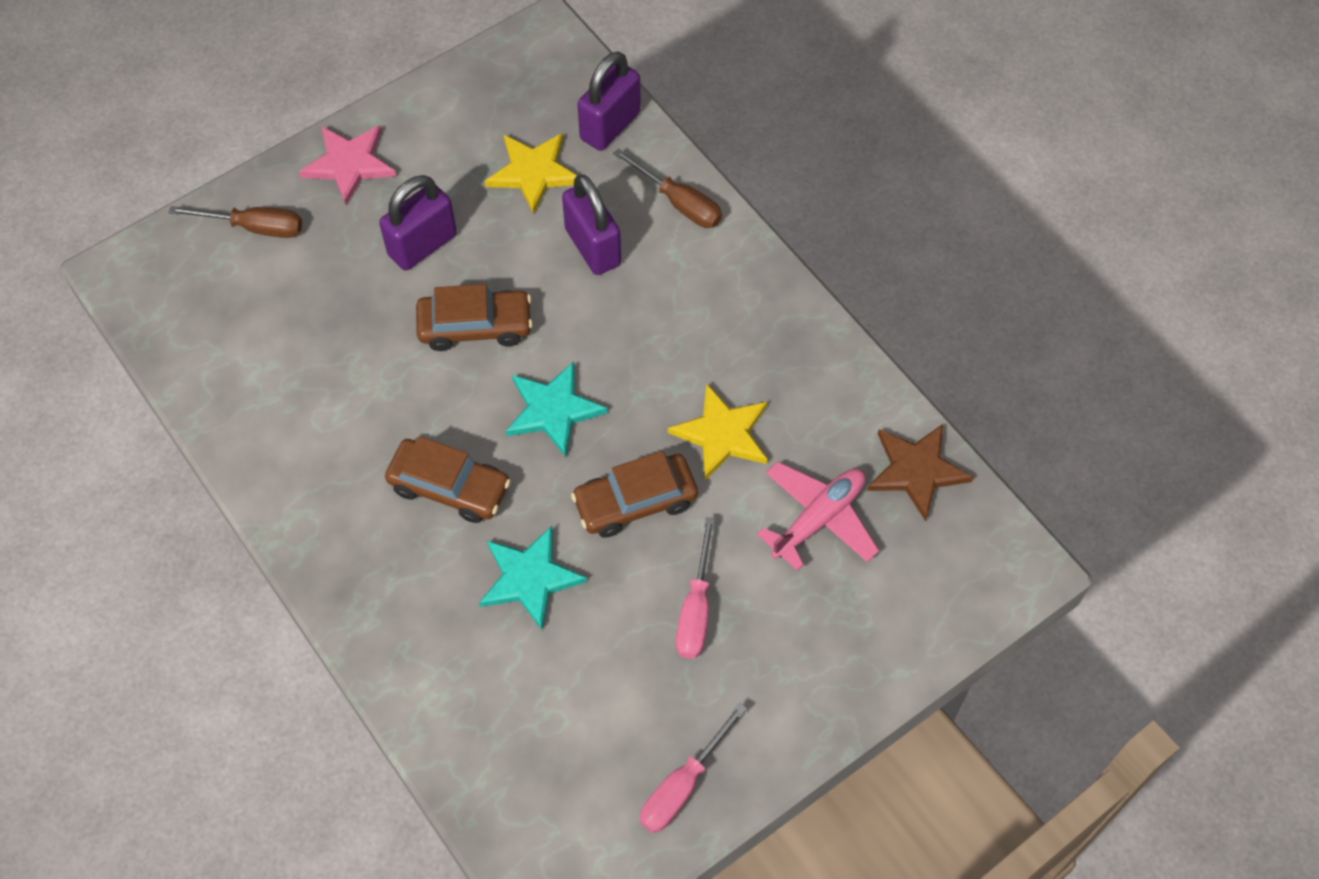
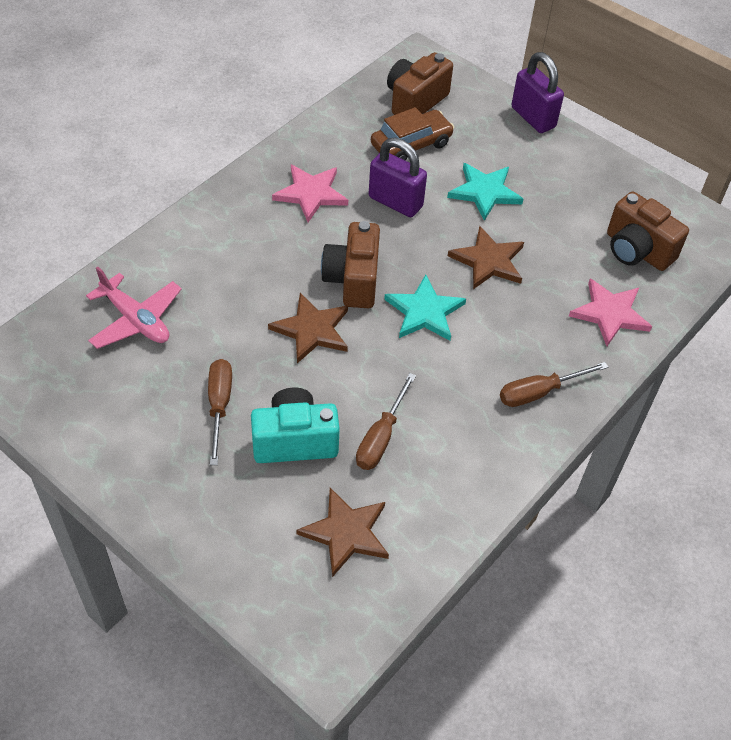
brown camera: 0 -> 3
brown car: 3 -> 1
brown screwdriver: 2 -> 3
brown star: 1 -> 3
pink screwdriver: 2 -> 0
pink star: 1 -> 2
purple padlock: 3 -> 2
turquoise camera: 0 -> 1
yellow star: 2 -> 0

